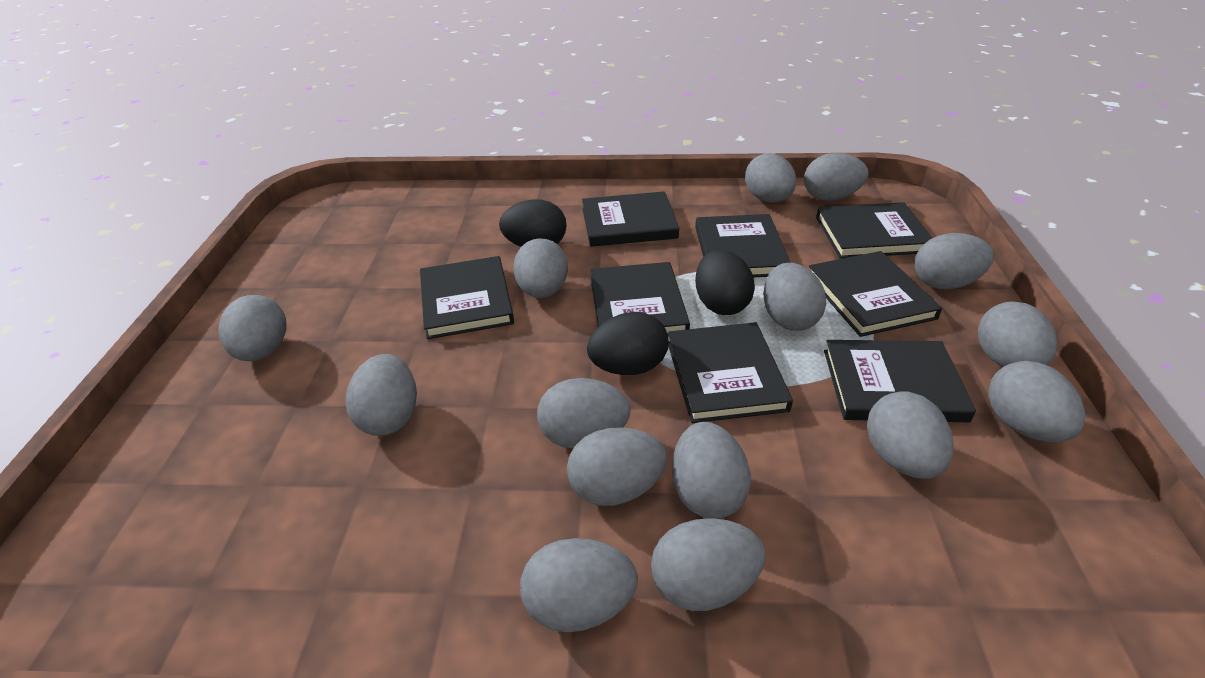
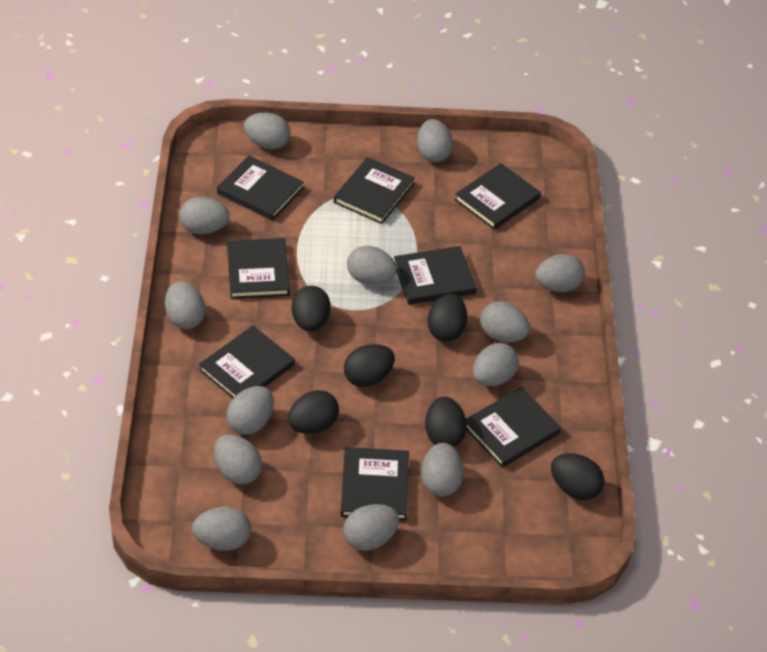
black egg: 3 -> 6
grey egg: 15 -> 13

